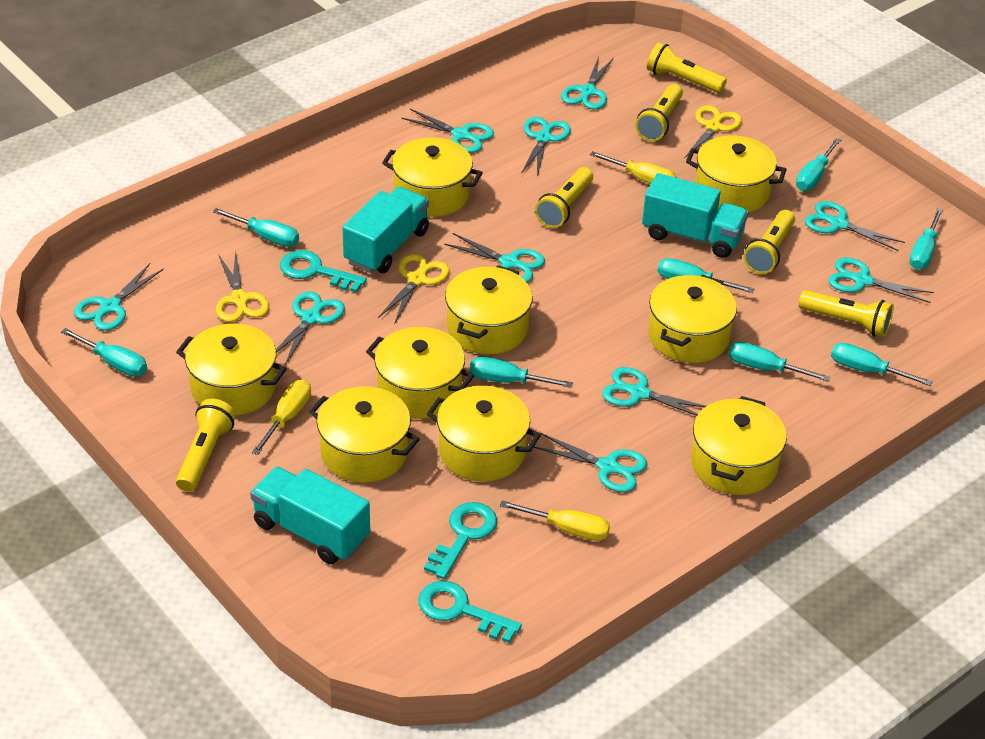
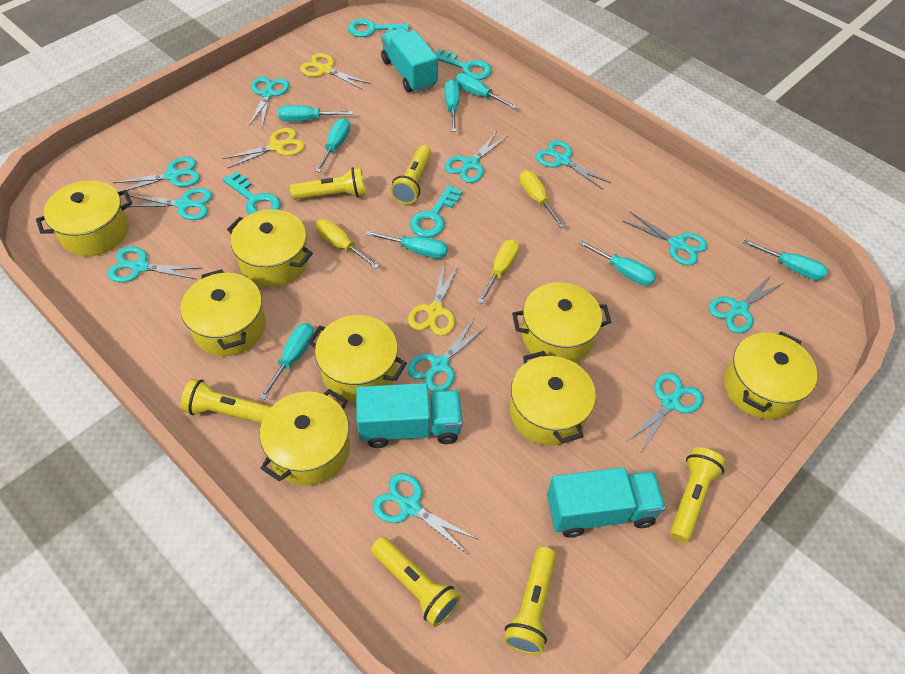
turquoise key: 3 -> 4
turquoise scissors: 10 -> 11
yellow pot: 9 -> 8

